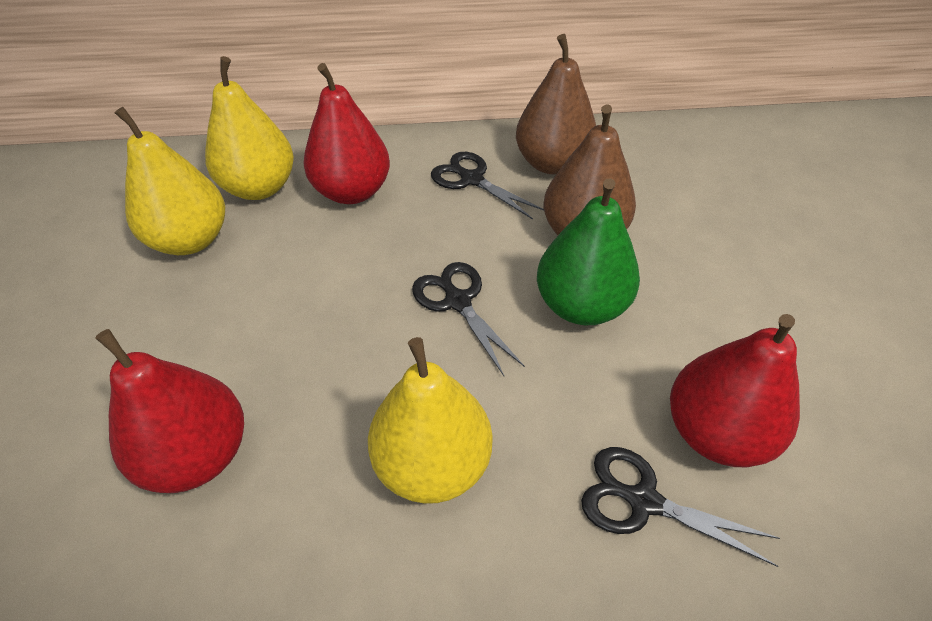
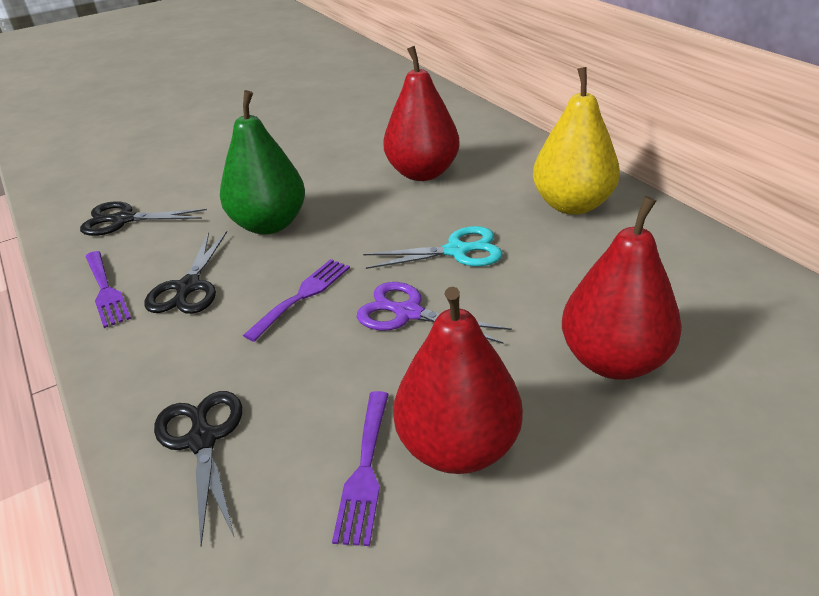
brown pear: 2 -> 0
purple fork: 0 -> 3
purple scissors: 0 -> 1
turquoise scissors: 0 -> 1
yellow pear: 3 -> 1

